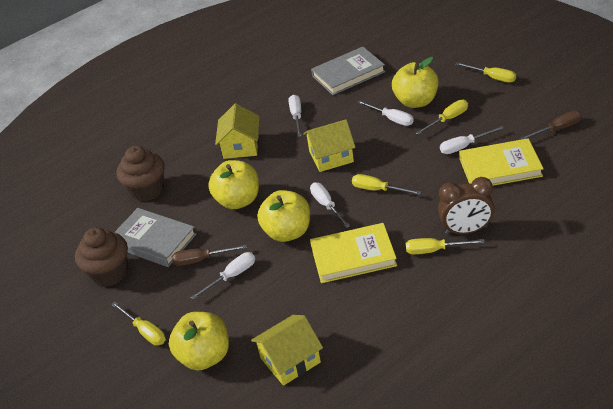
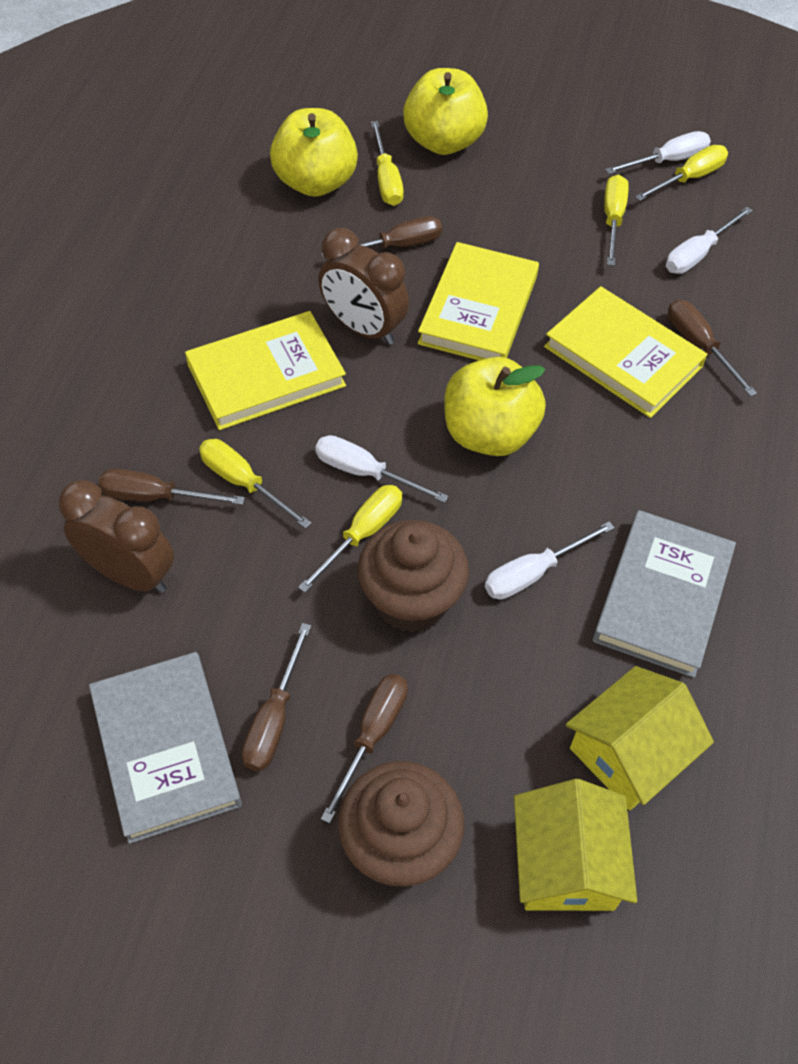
brown clock: 1 -> 2
brown screwdriver: 2 -> 5
white screwdriver: 5 -> 4
yellow apple: 4 -> 3
yellow book: 2 -> 3
yellow house: 3 -> 2

